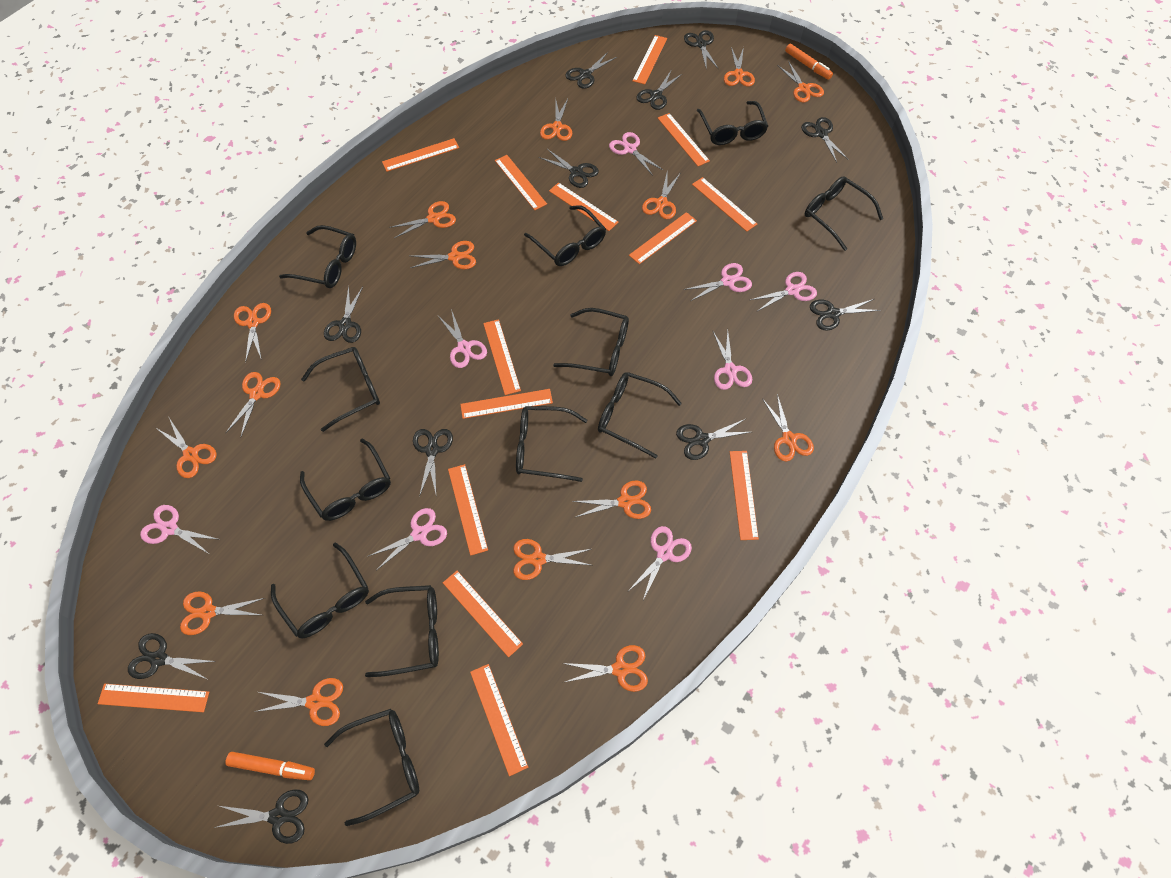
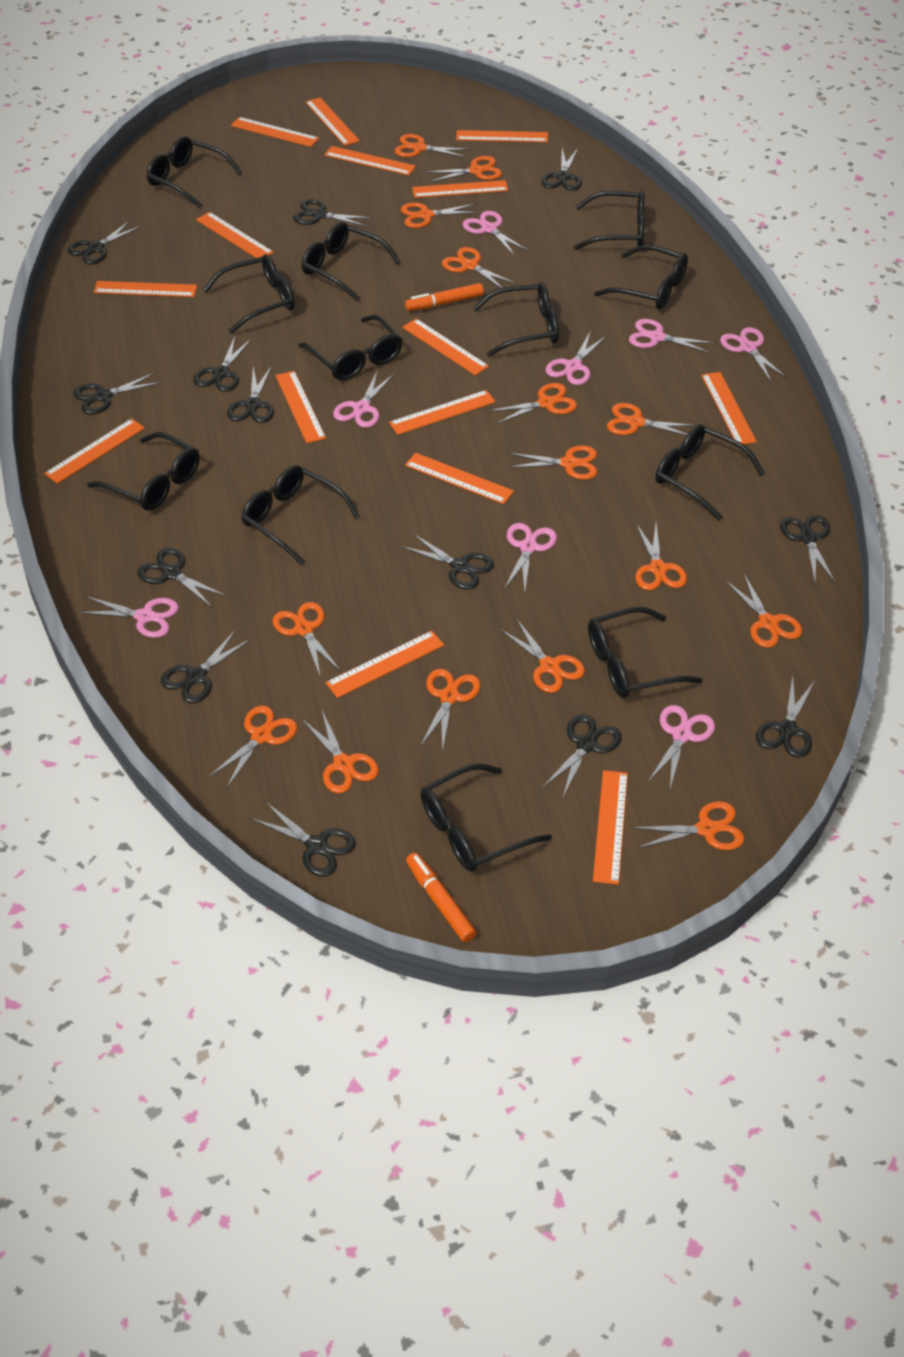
black scissors: 11 -> 13
orange ruler: 14 -> 15

